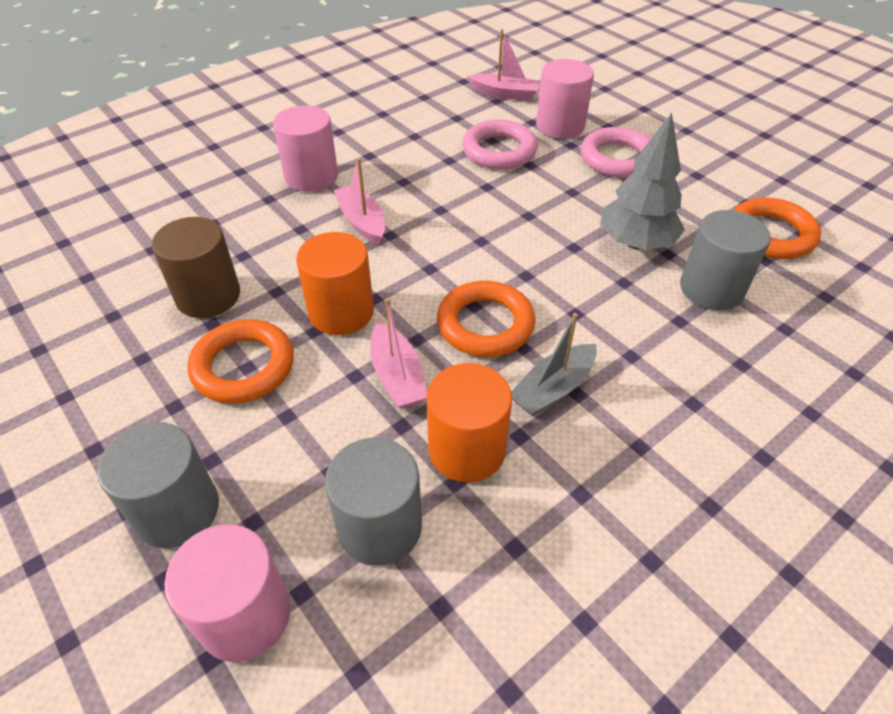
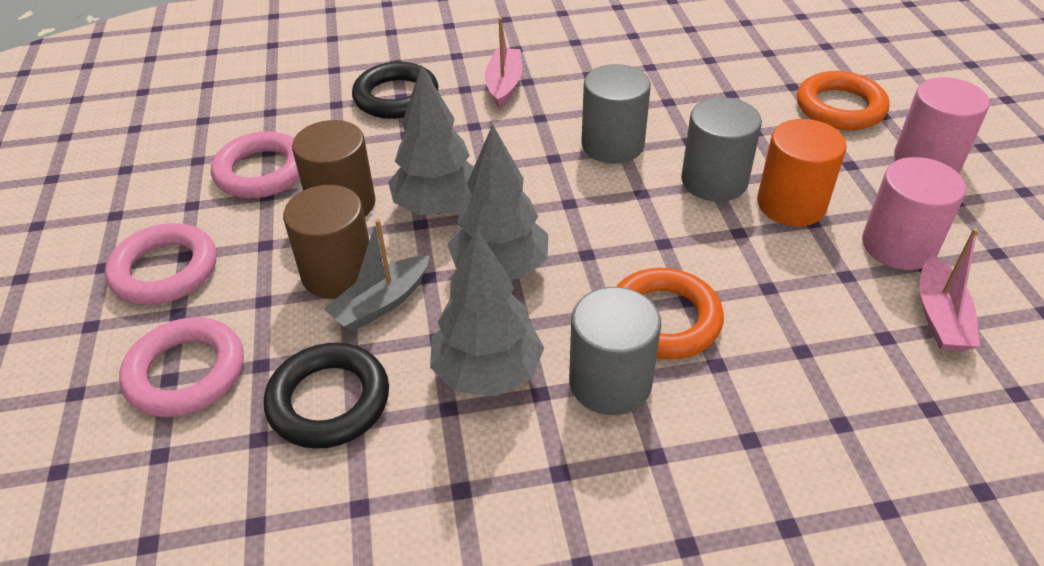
black ring: 0 -> 2
brown cylinder: 1 -> 2
grey tree: 1 -> 3
orange cylinder: 2 -> 1
orange ring: 3 -> 2
pink boat: 3 -> 2
pink cylinder: 3 -> 2
pink ring: 2 -> 3

